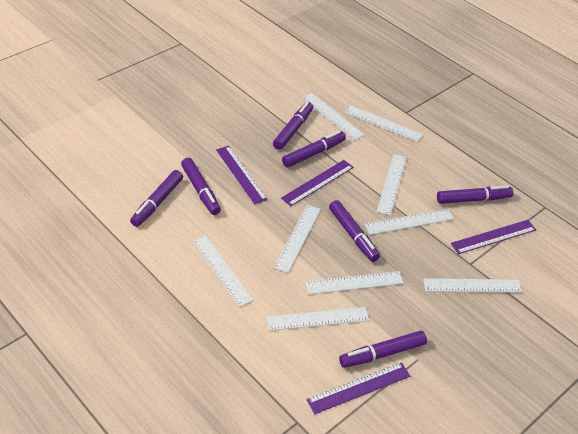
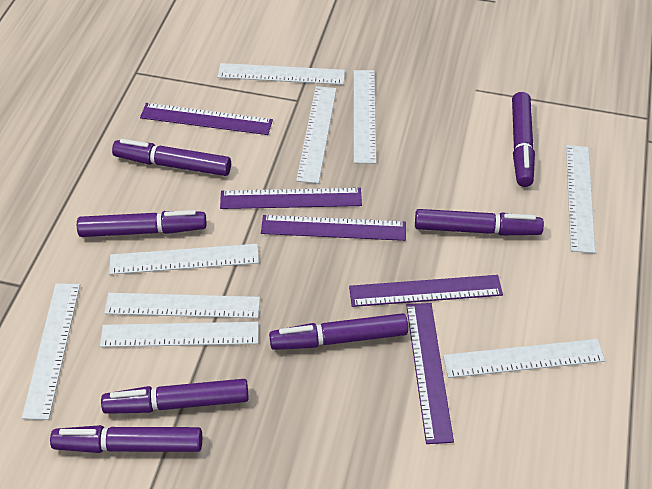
purple ruler: 4 -> 5

